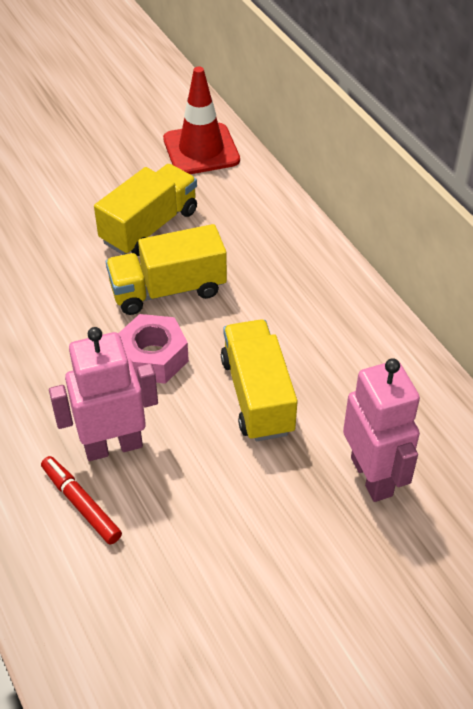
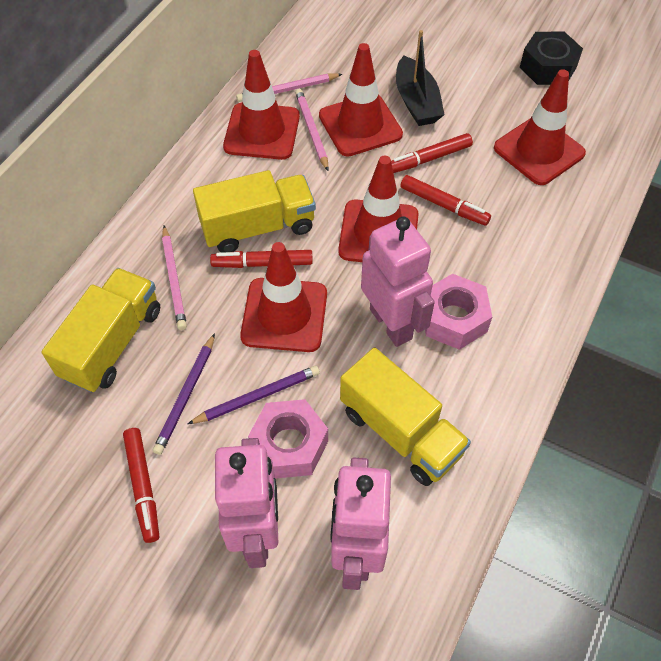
black boat: 0 -> 1
black nut: 0 -> 1
pink nut: 1 -> 2
pink pencil: 0 -> 3
pink robot: 2 -> 3
purple pencil: 0 -> 2
red marker: 1 -> 4
red traffic cone: 1 -> 5

